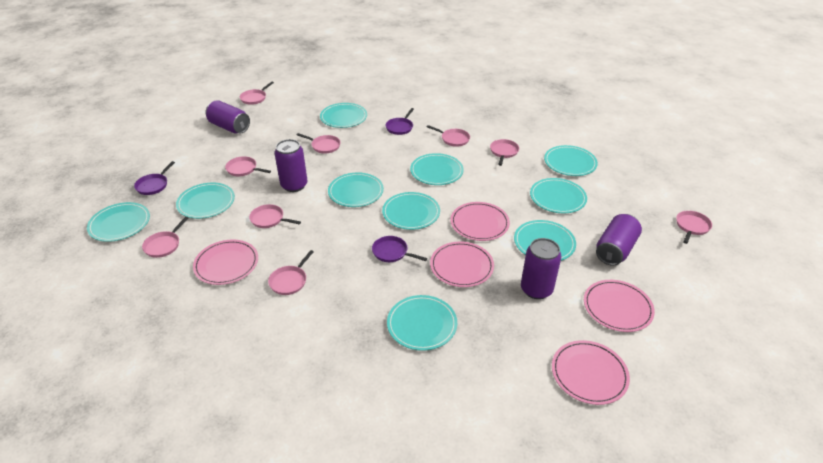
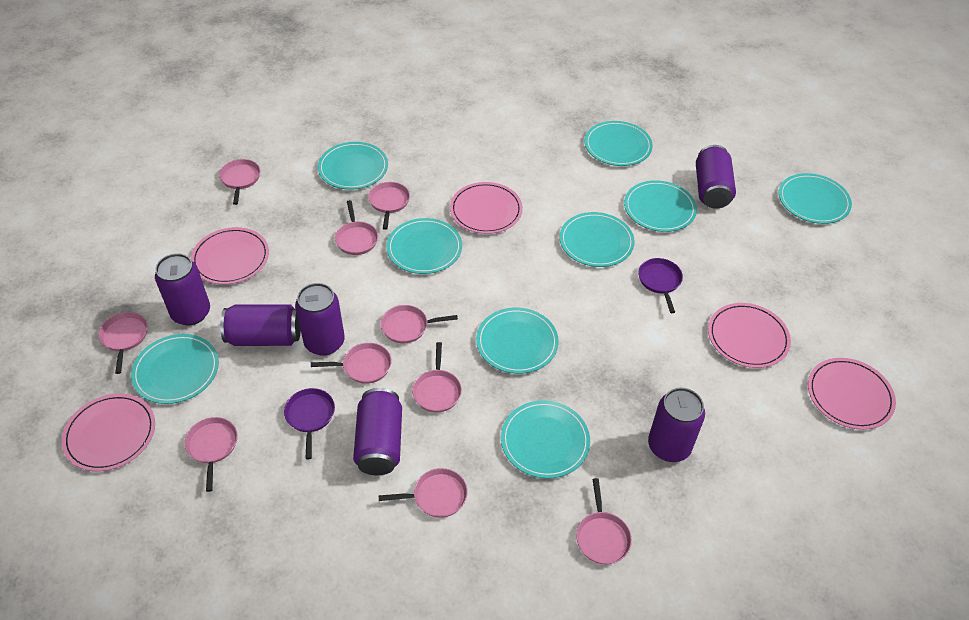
pink pan: 9 -> 10
purple can: 4 -> 6
purple pan: 3 -> 2
turquoise plate: 10 -> 9

